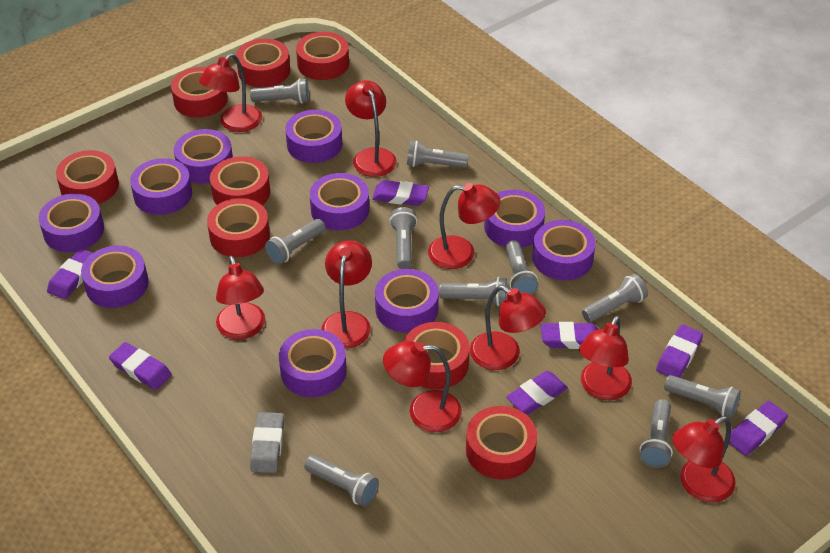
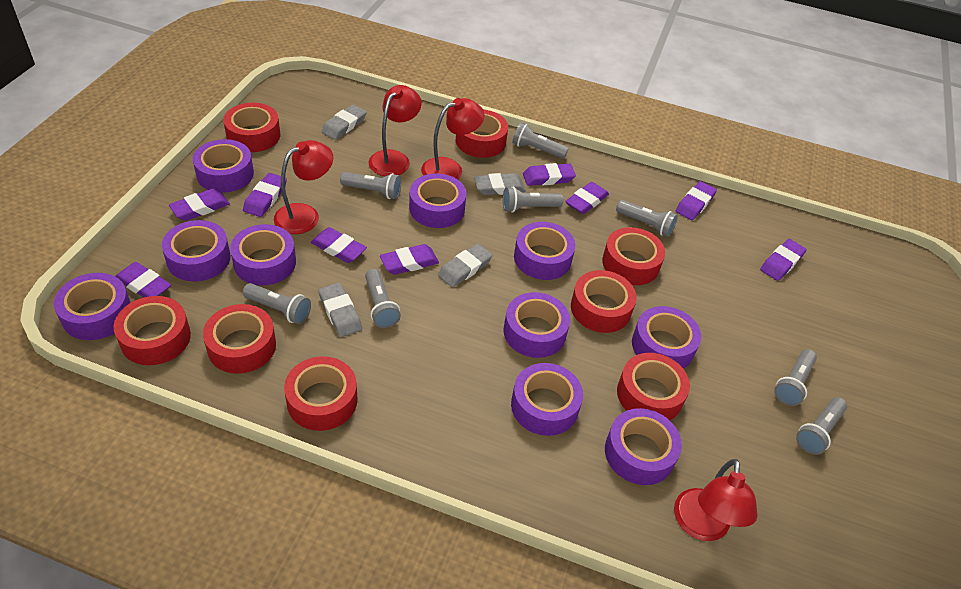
grey eraser: 1 -> 4
grey flashlight: 10 -> 8
purple eraser: 7 -> 9
red lamp: 9 -> 4

